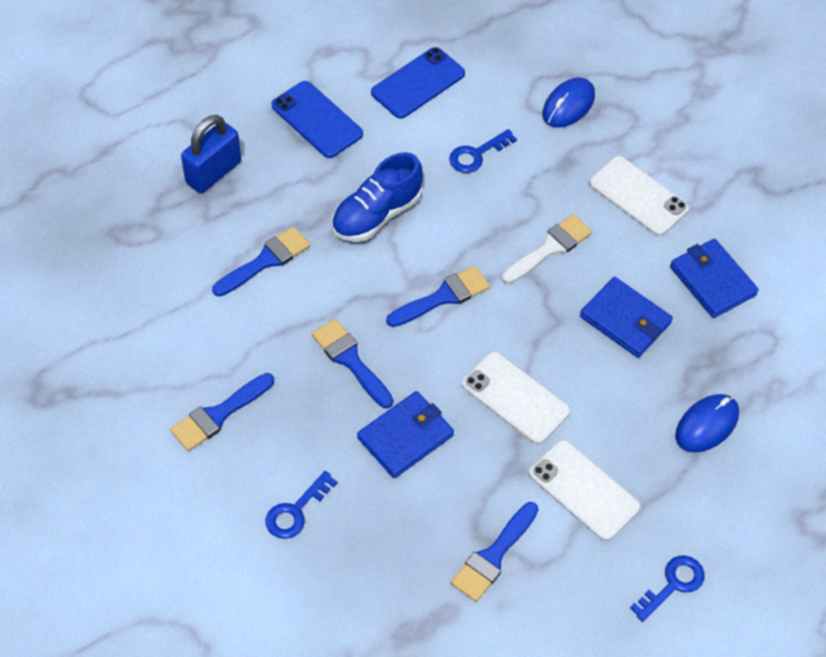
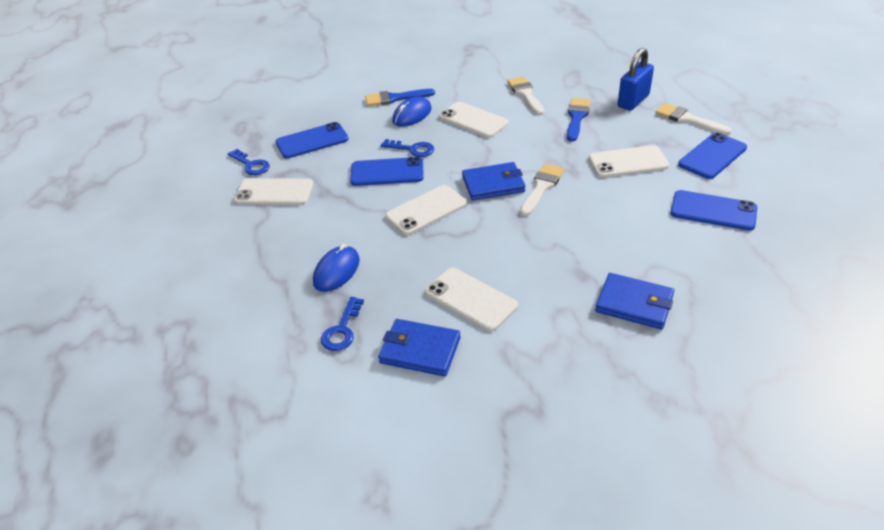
blue brush: 5 -> 2
blue phone: 2 -> 4
blue shoe: 1 -> 0
white brush: 1 -> 3
white phone: 3 -> 5

